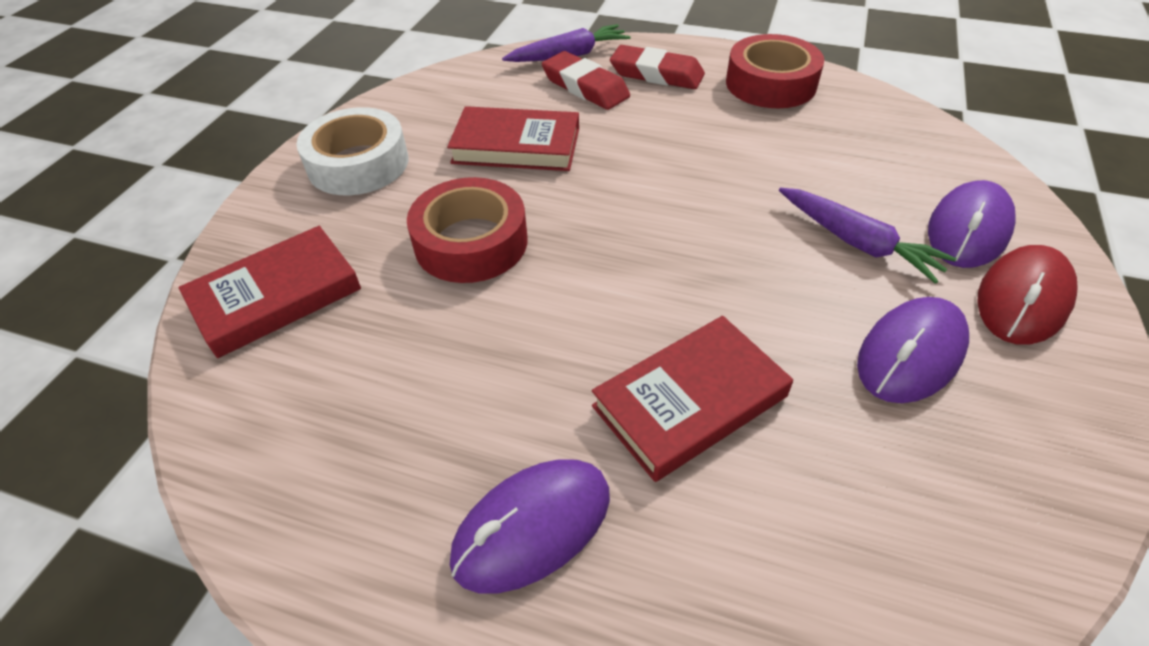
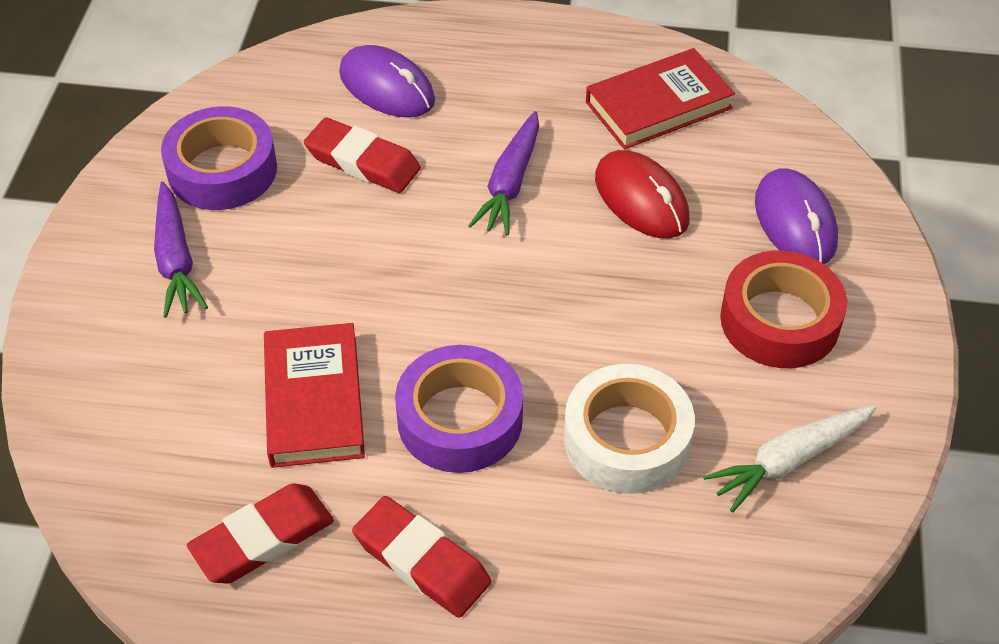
purple mouse: 3 -> 2
purple tape: 0 -> 2
red book: 3 -> 2
red eraser: 2 -> 3
red tape: 2 -> 1
white carrot: 0 -> 1

